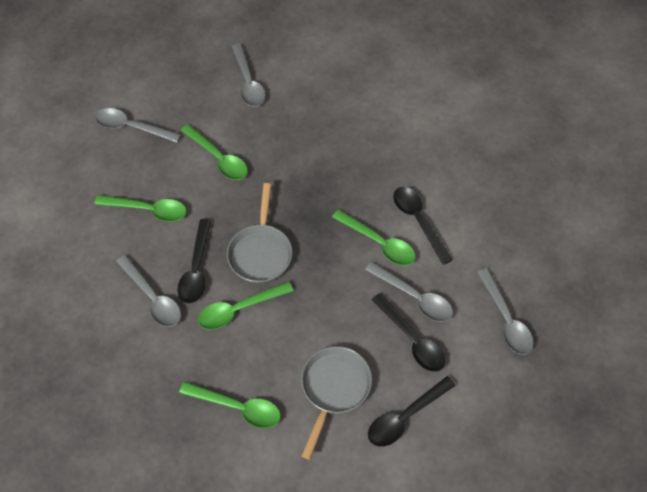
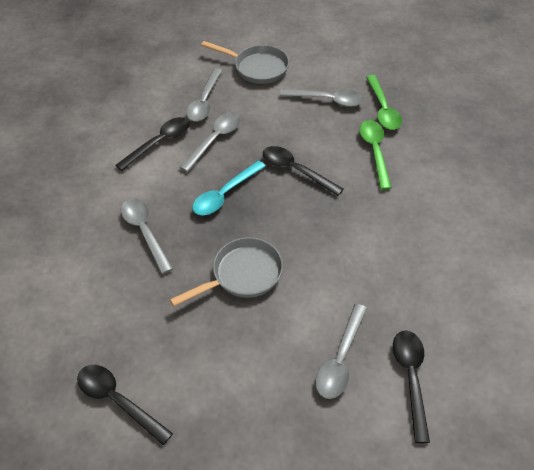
green spoon: 5 -> 2
turquoise spoon: 0 -> 1

